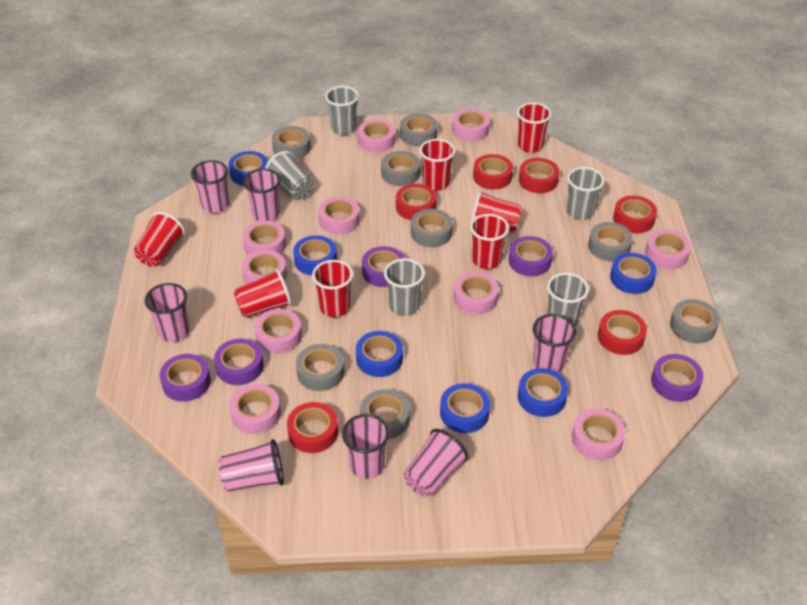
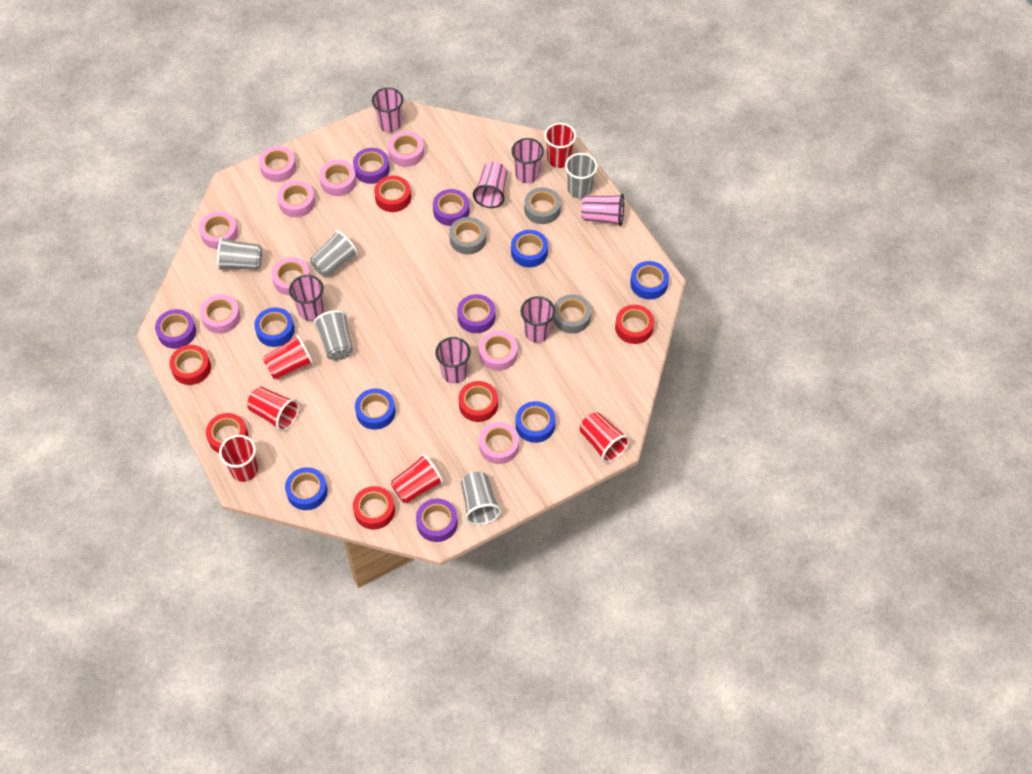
grey tape: 8 -> 3
pink tape: 10 -> 9
red cup: 7 -> 6

